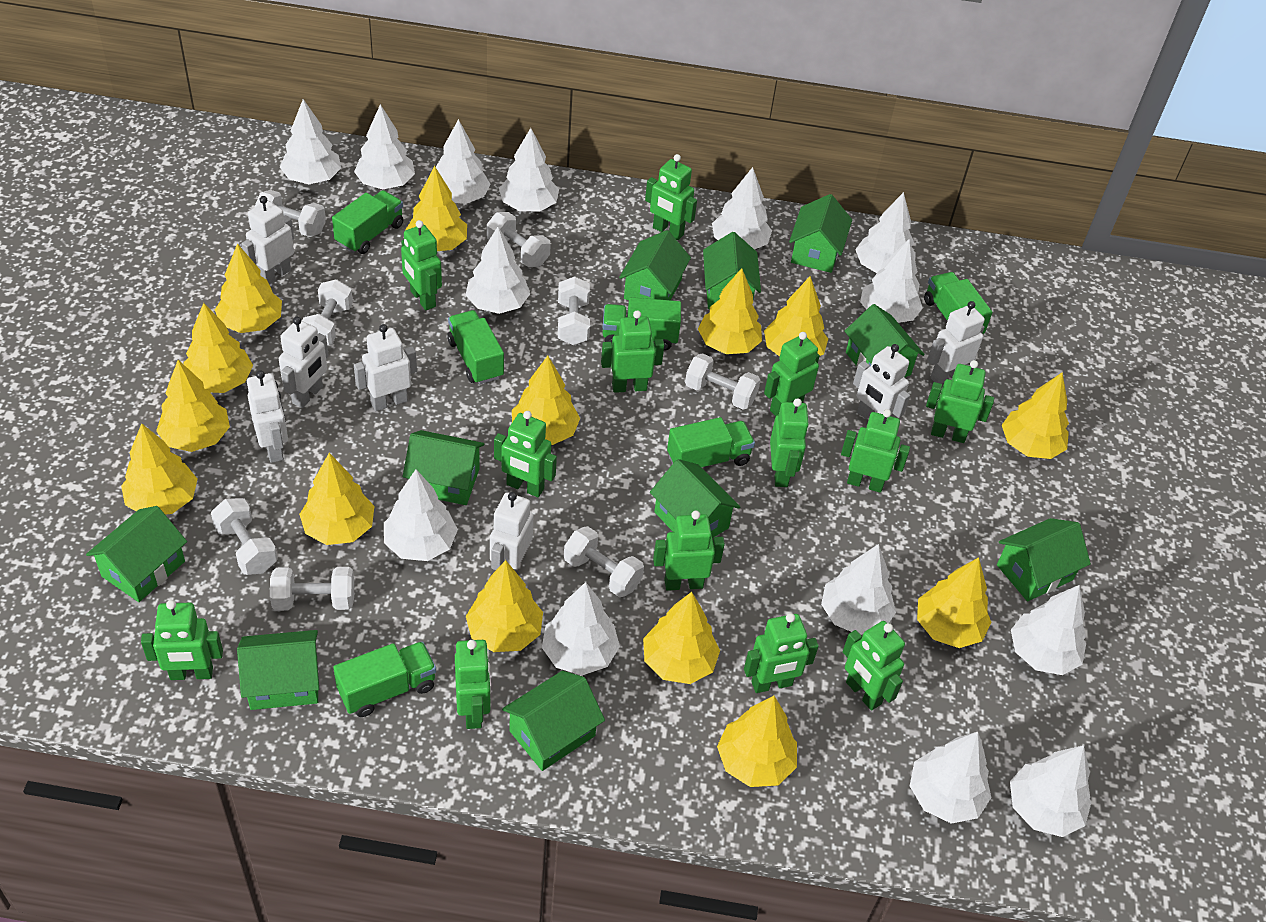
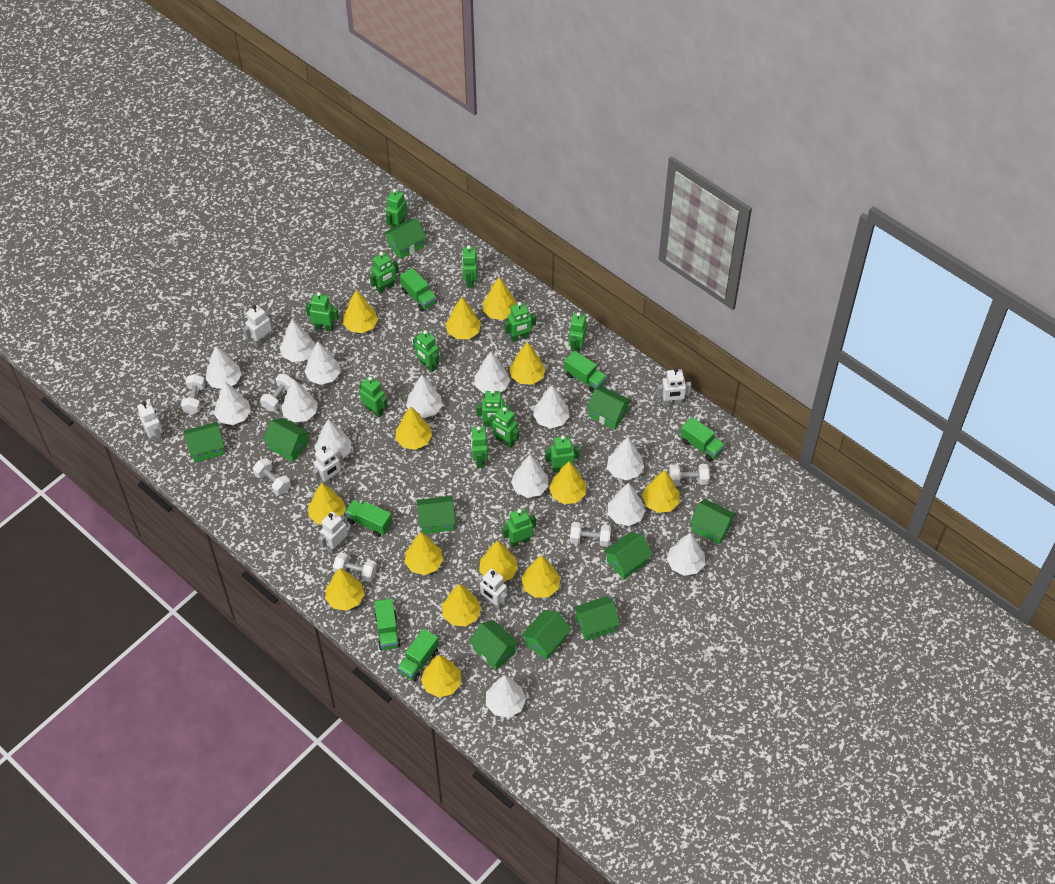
white dumbbell: 8 -> 6
white robot: 7 -> 6

